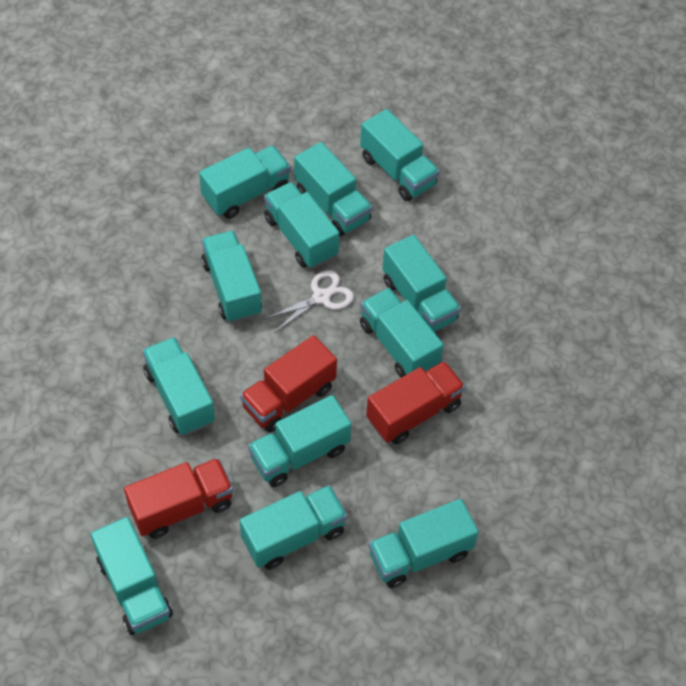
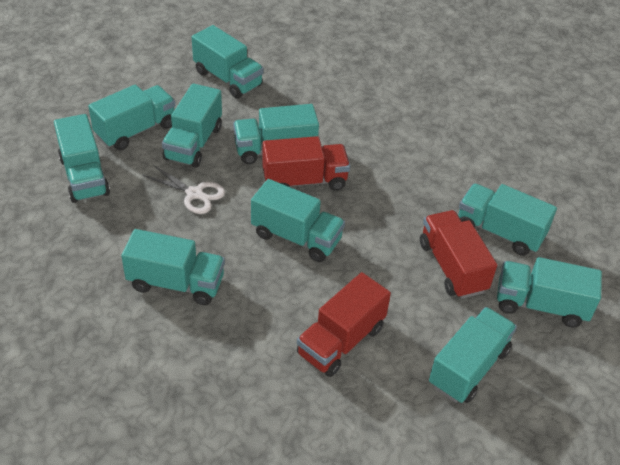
turquoise truck: 12 -> 10

